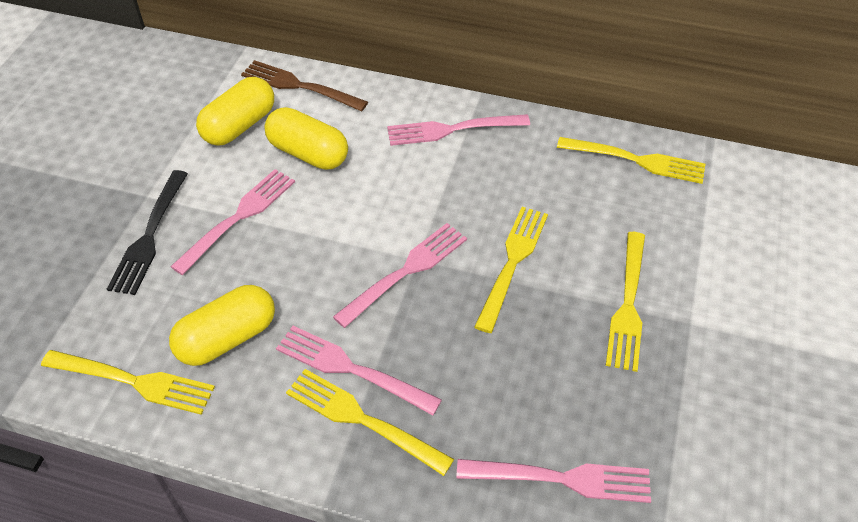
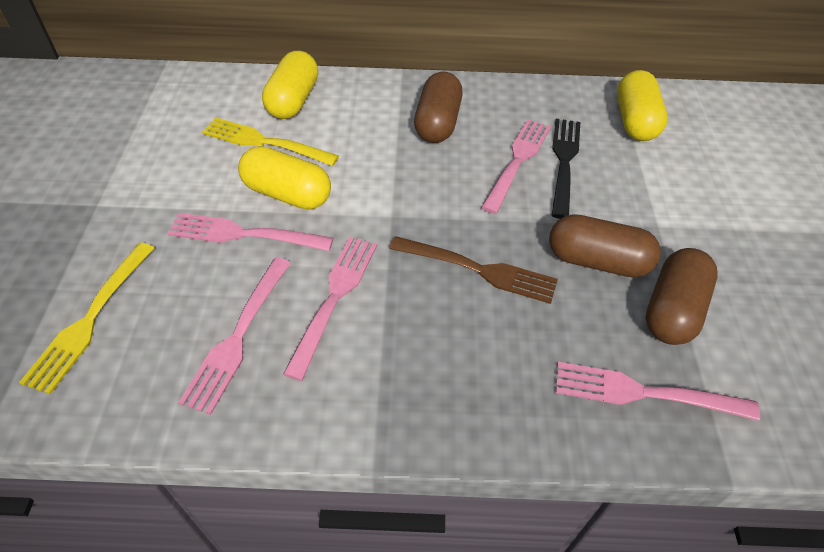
brown capsule: 0 -> 3
yellow fork: 5 -> 2

